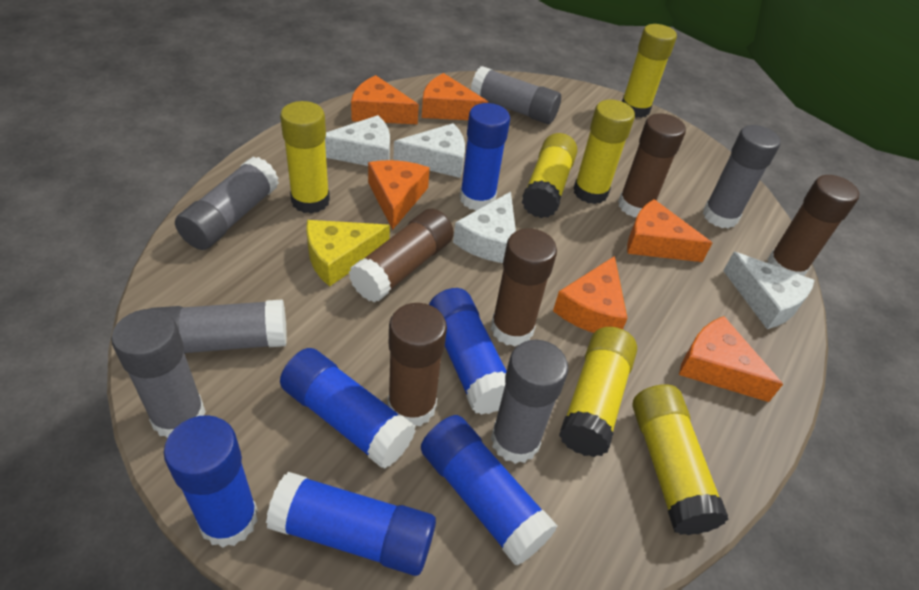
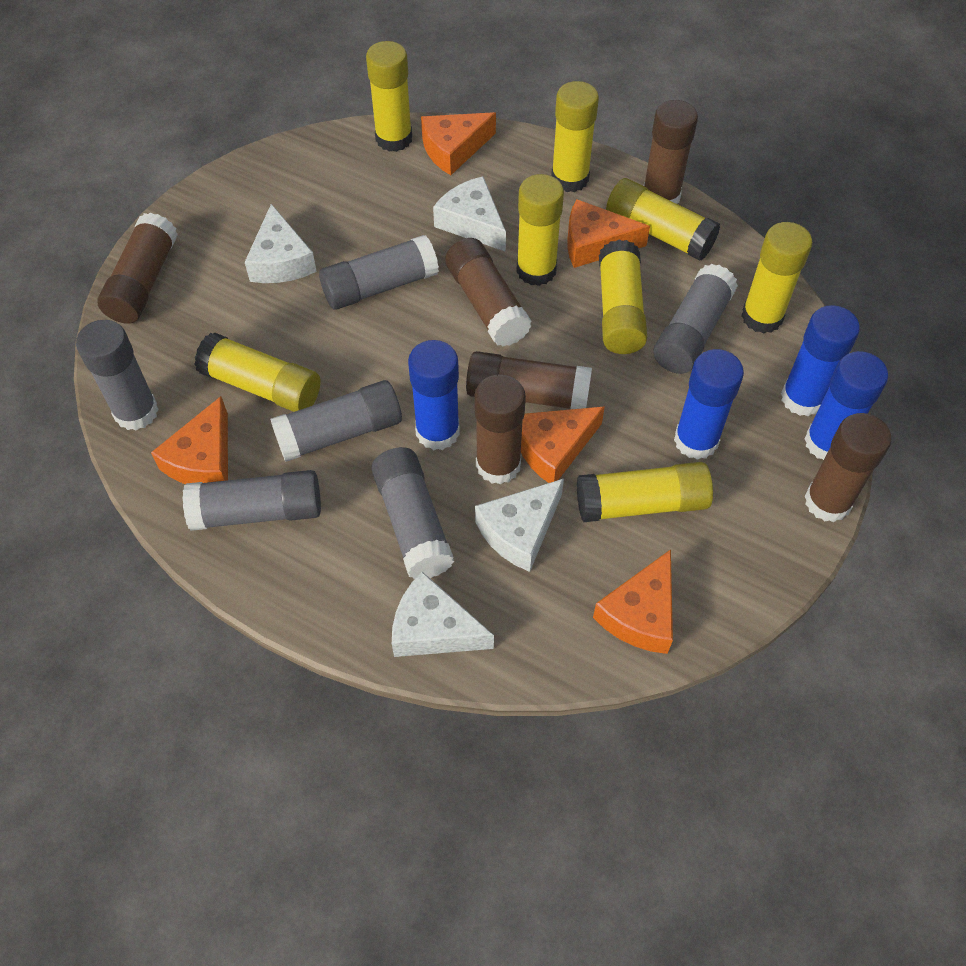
blue glue stick: 6 -> 4
brown glue stick: 5 -> 6
orange cheese: 6 -> 5
yellow cheese: 1 -> 0
yellow glue stick: 6 -> 8

